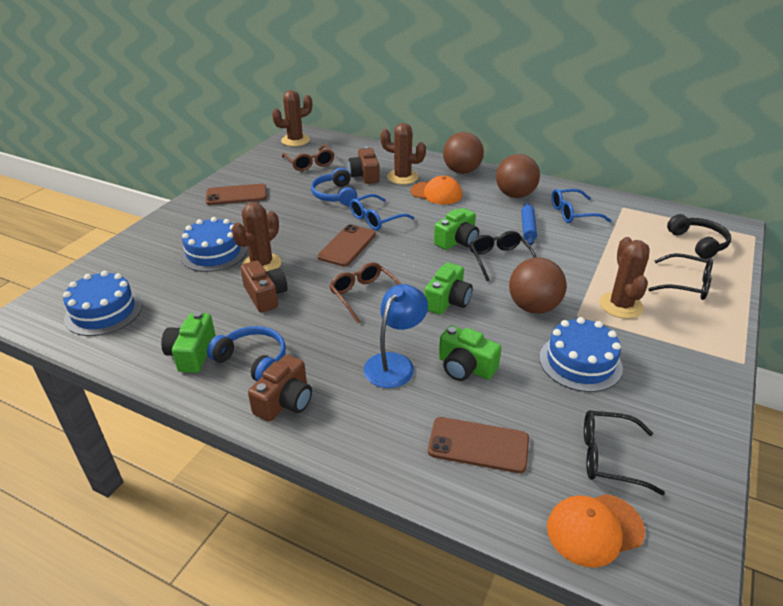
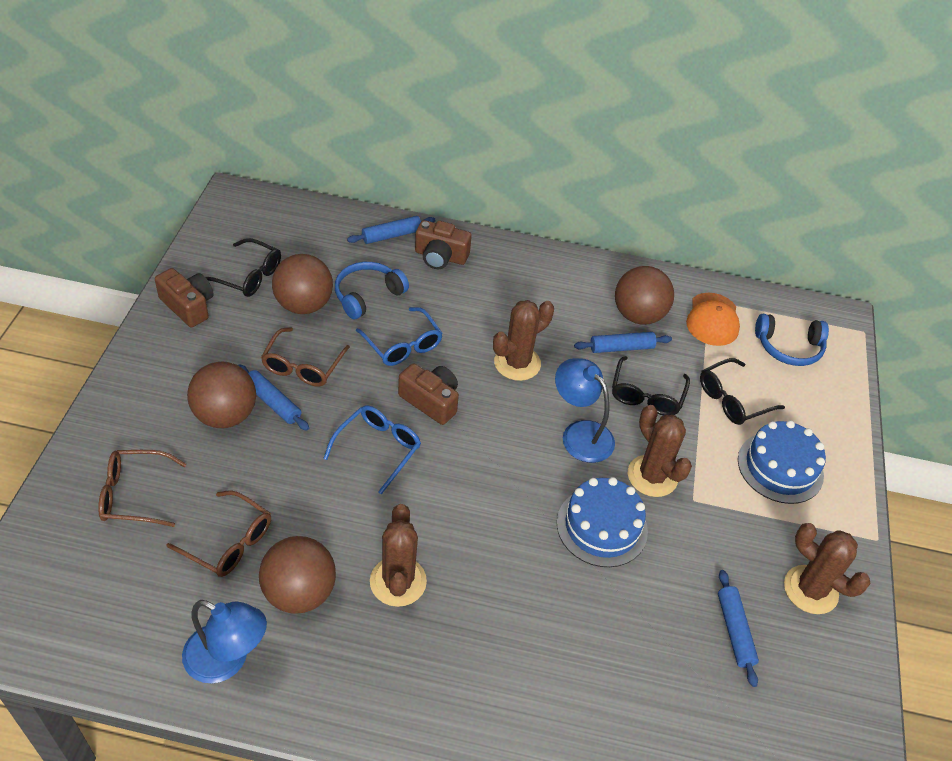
black headphones: 1 -> 0
blue cake: 3 -> 2
blue lamp: 1 -> 2
blue rolling pin: 1 -> 4
brown ball: 3 -> 4
brown glasses: 2 -> 3
brown phone: 3 -> 0
green camera: 4 -> 0
orange cap: 2 -> 1

